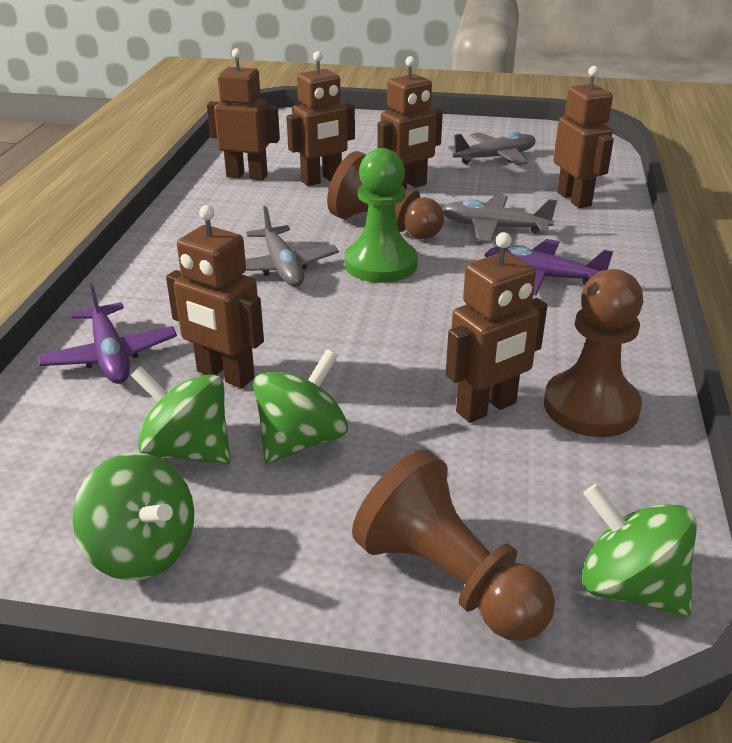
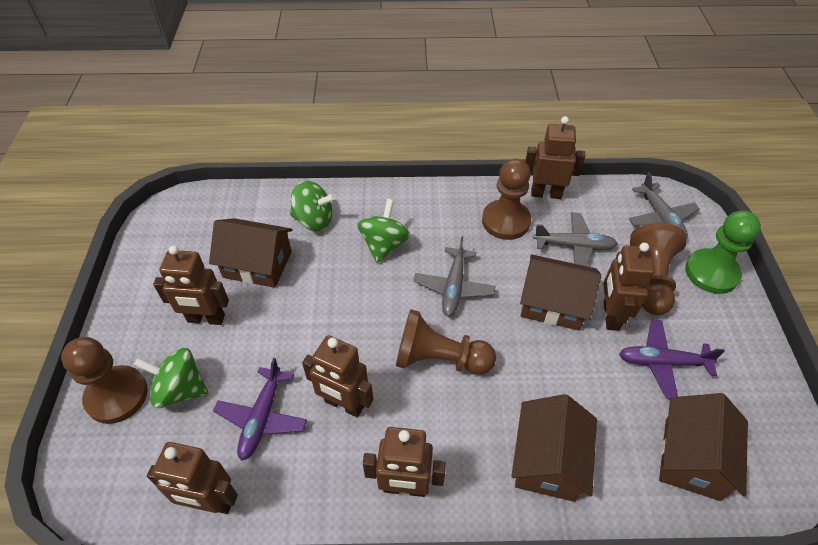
brown house: 0 -> 4
brown pawn: 3 -> 4
green spinning top: 4 -> 3

